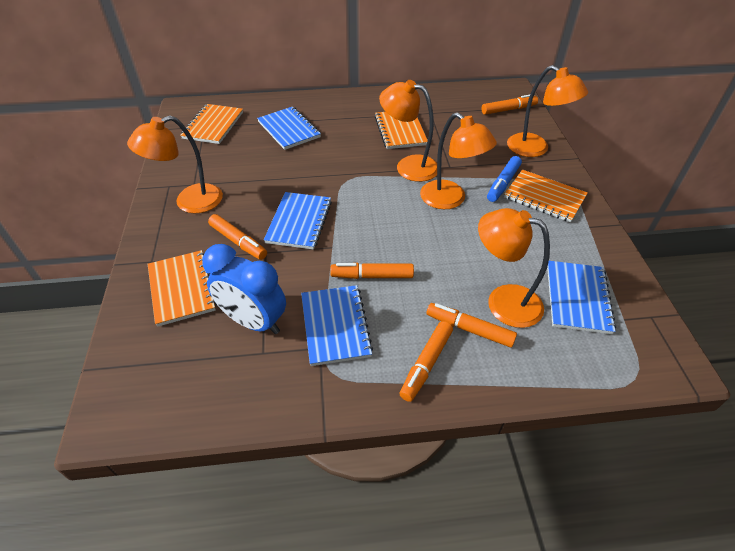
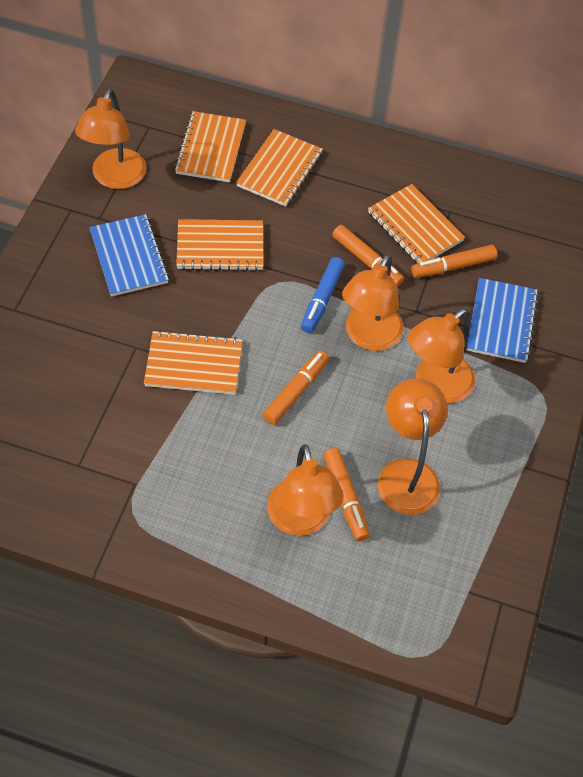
blue clock: 1 -> 0
blue notebook: 4 -> 2
orange marker: 5 -> 4
orange notebook: 4 -> 5

